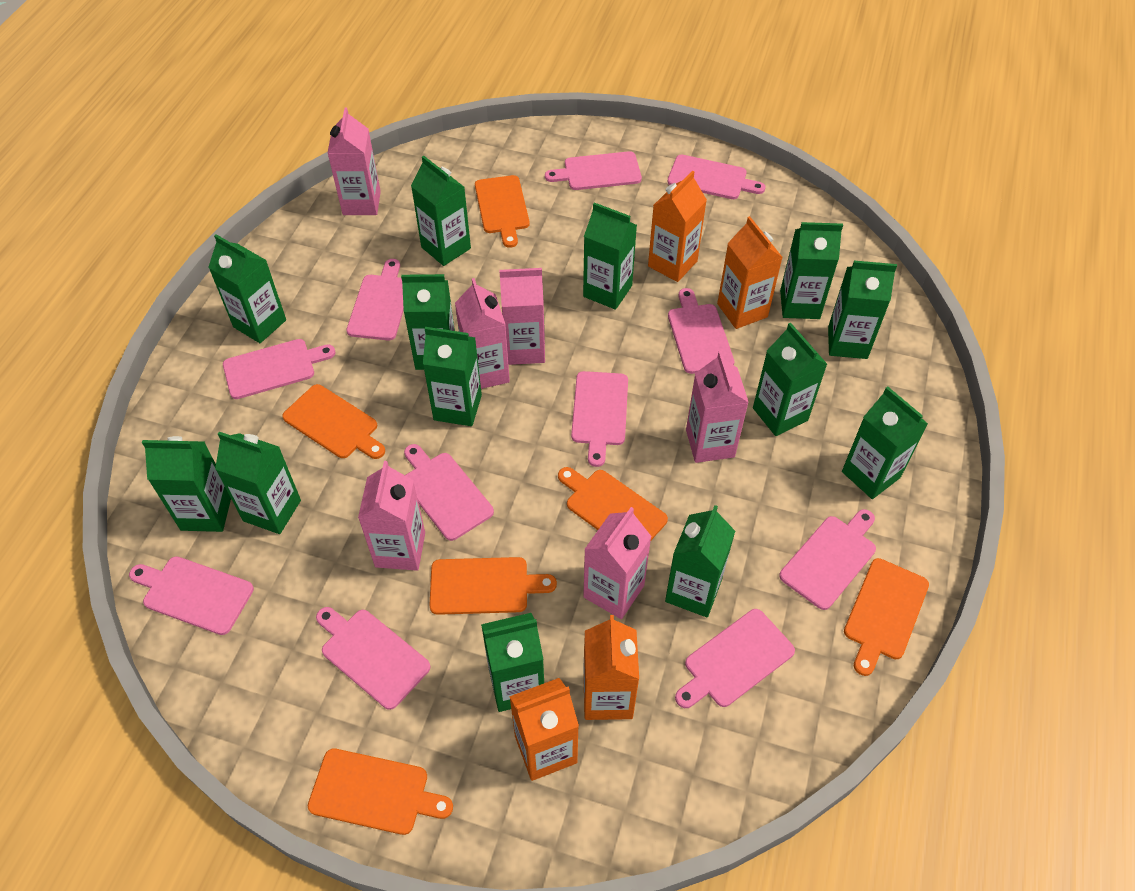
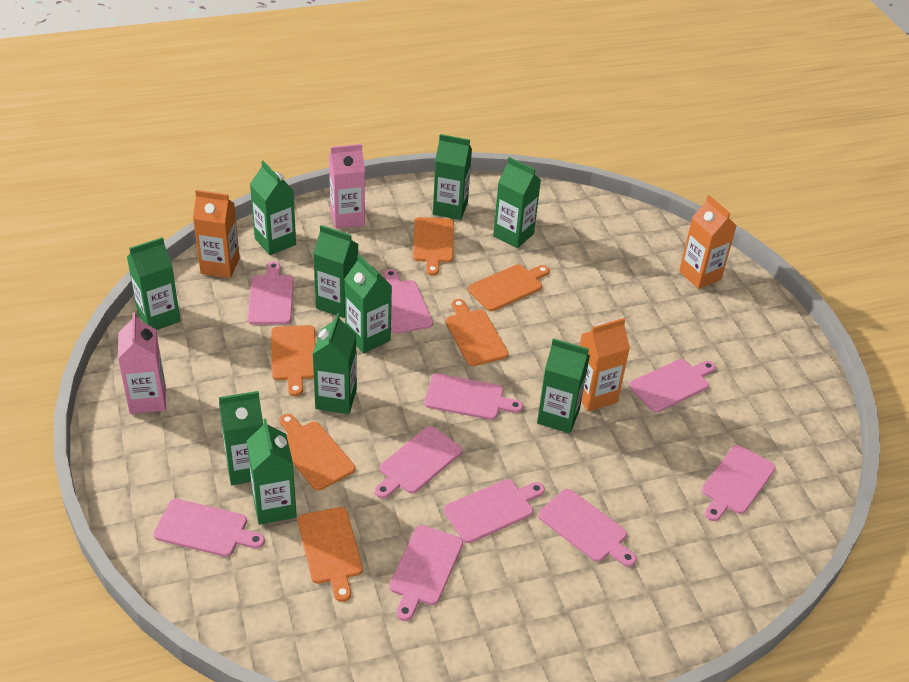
green carton: 13 -> 10
orange carton: 4 -> 3
pink carton: 6 -> 2
pink cutting board: 11 -> 10

